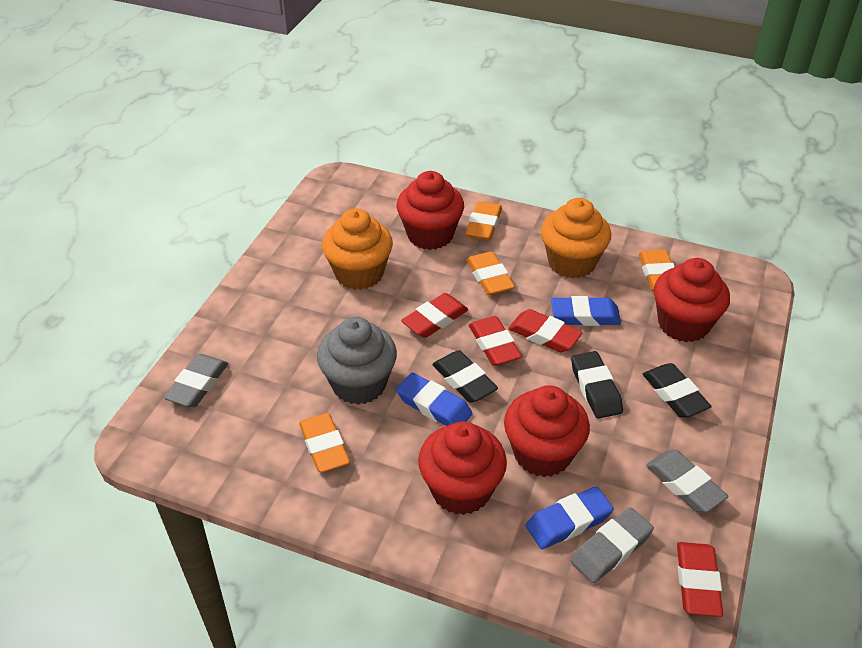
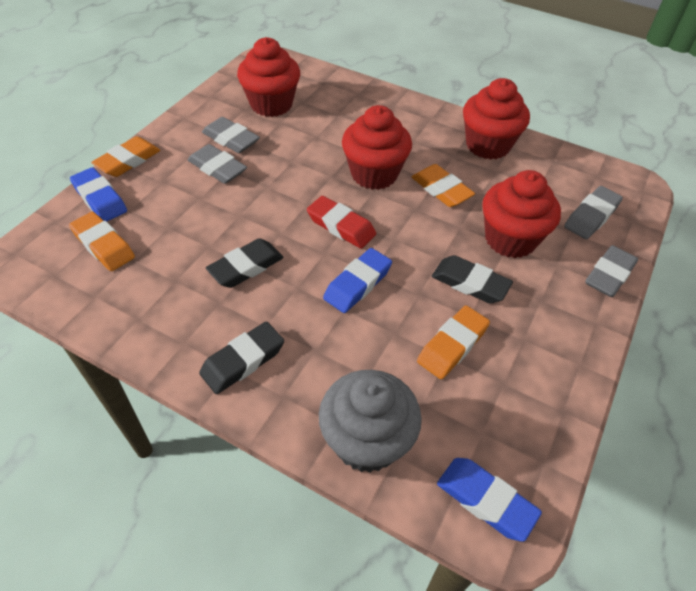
grey eraser: 3 -> 4
orange cupcake: 2 -> 0
red eraser: 4 -> 1

